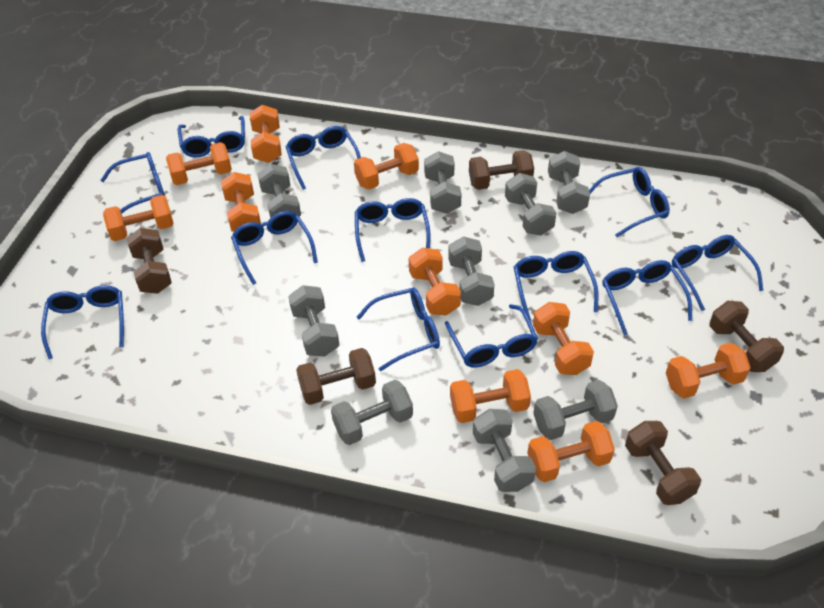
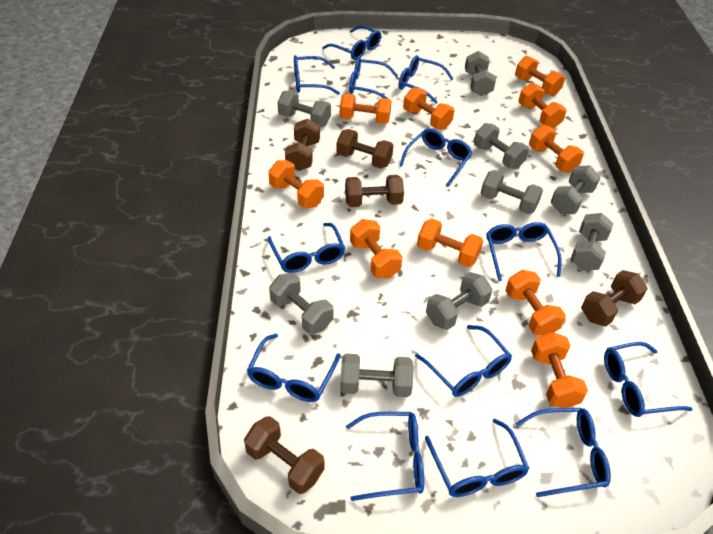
blue glasses: 12 -> 13

